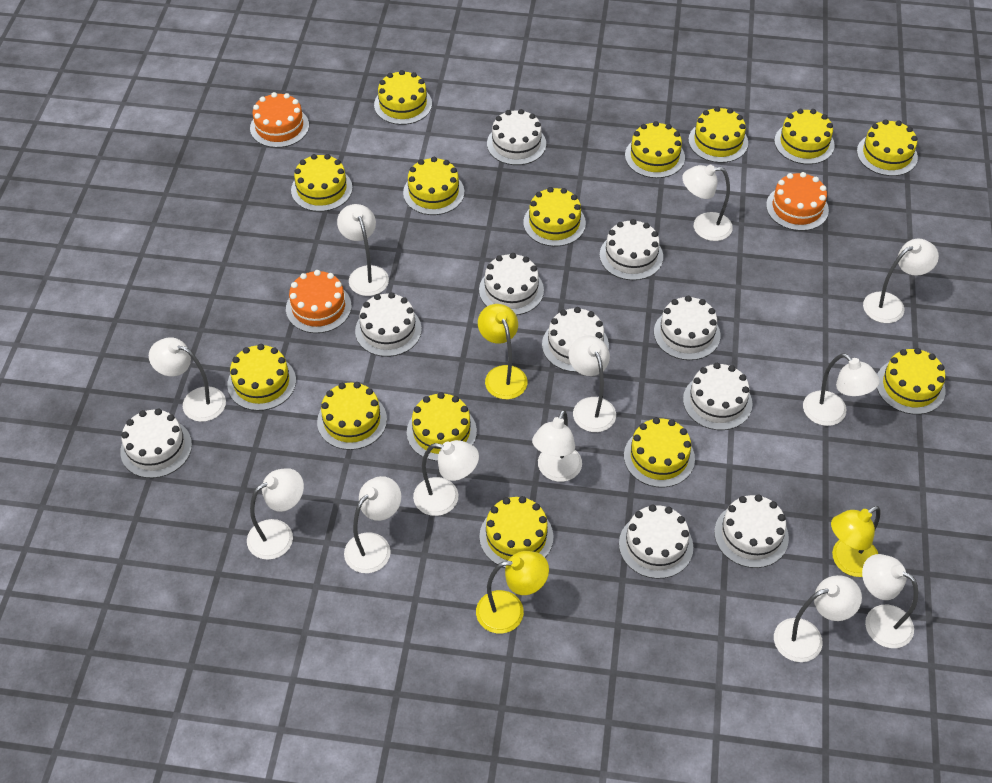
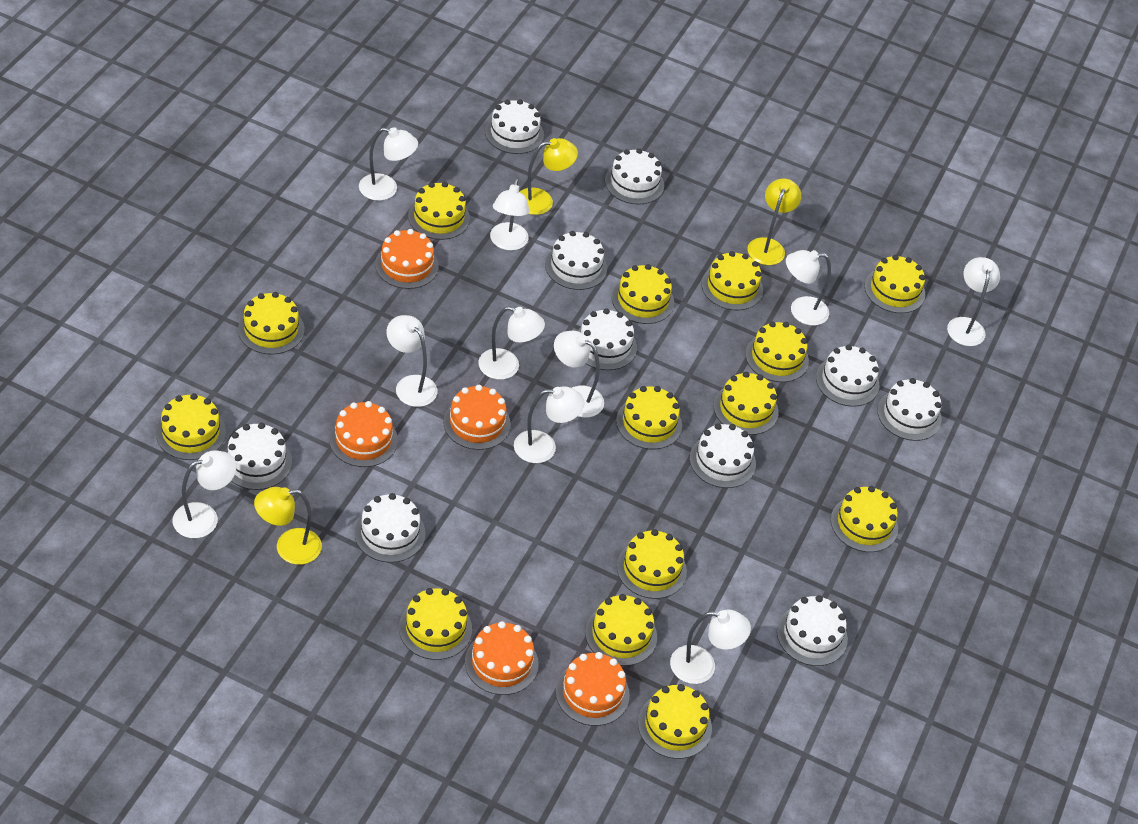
orange cake: 3 -> 5
white lamp: 12 -> 10

